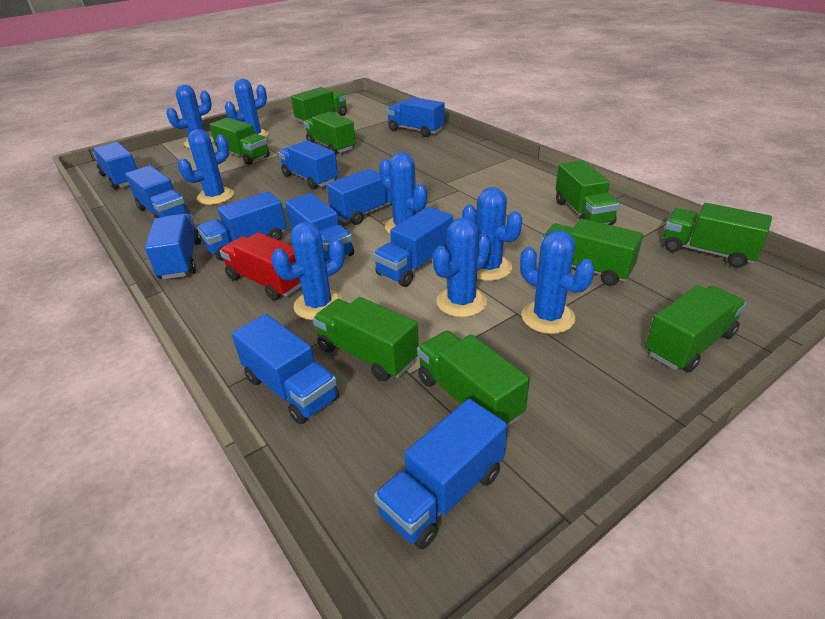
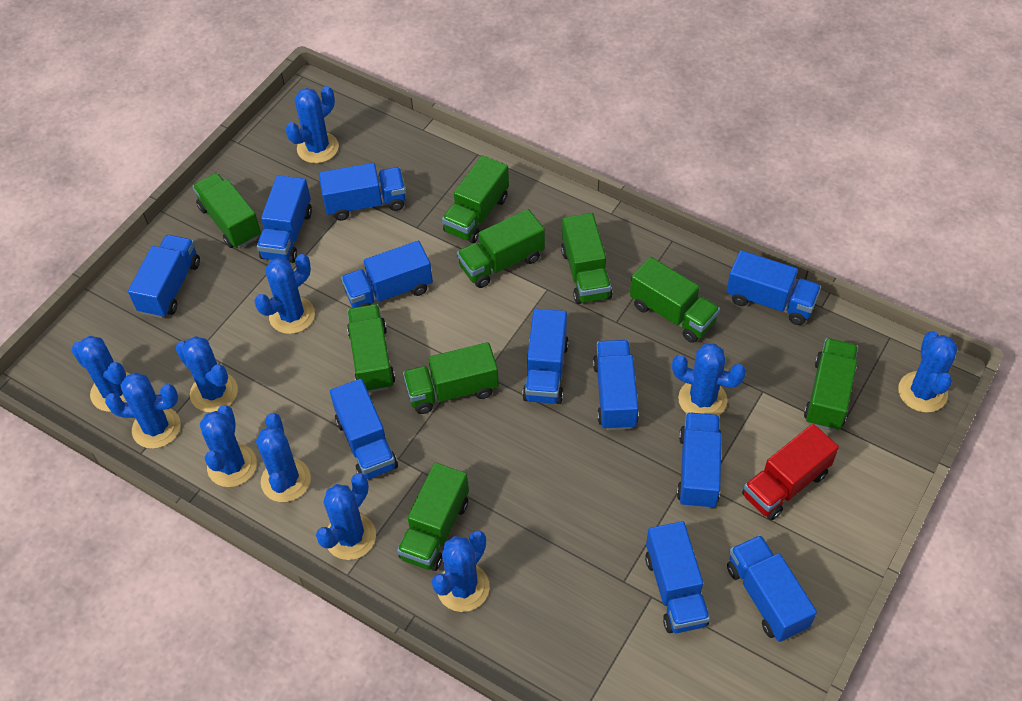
blue cactus: 8 -> 11

